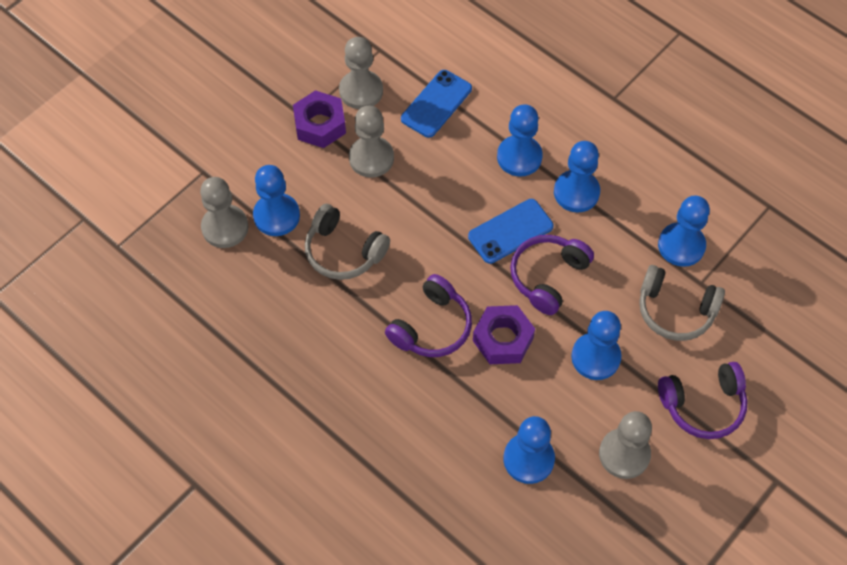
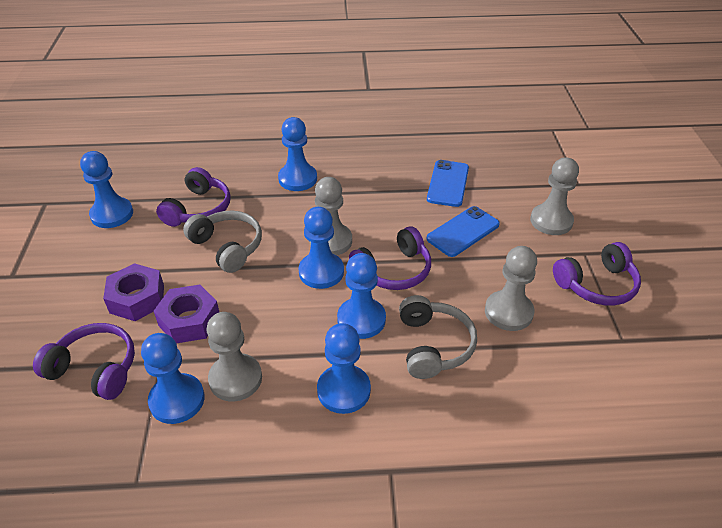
purple headphones: 3 -> 4

